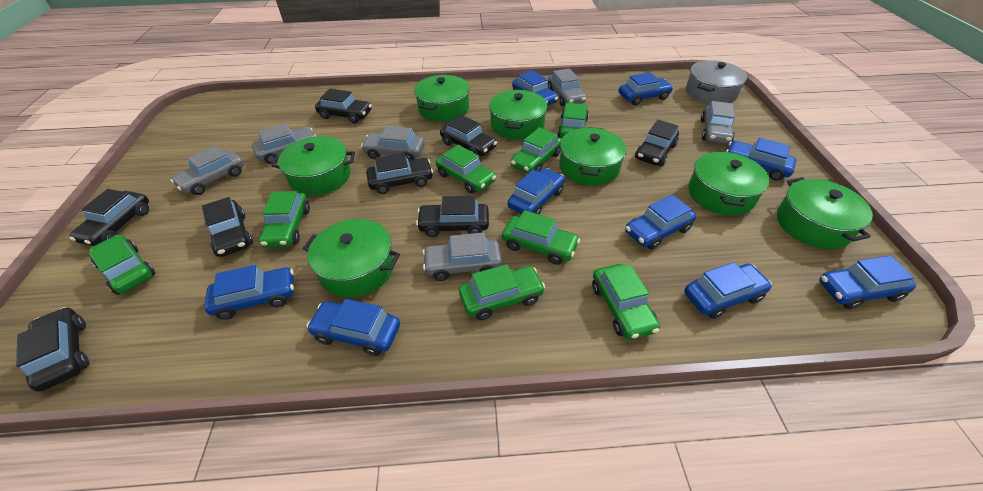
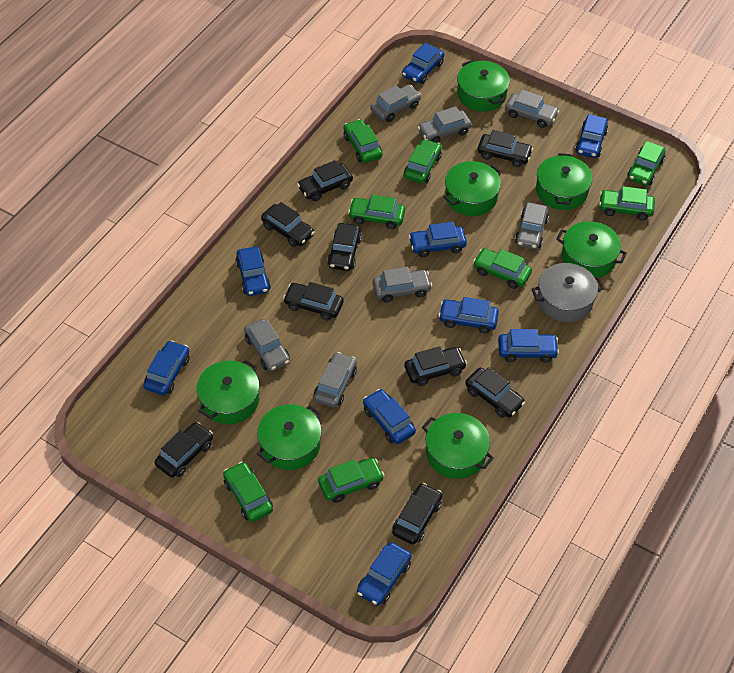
black car: 8 -> 9
grey car: 6 -> 7

